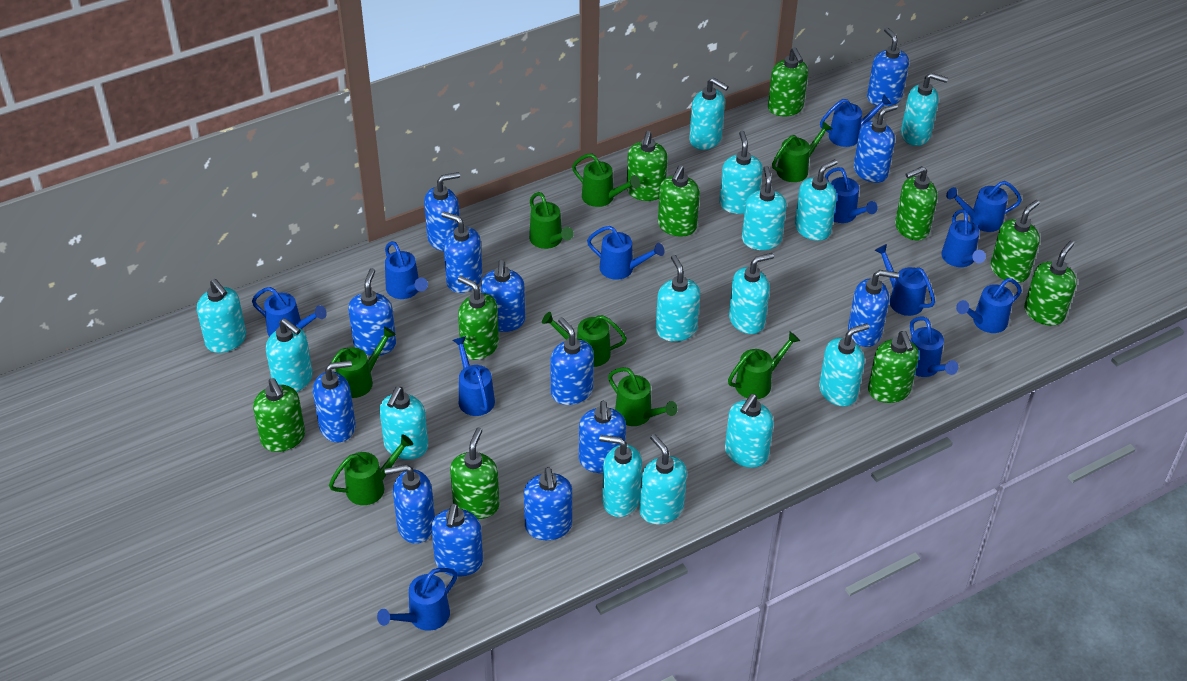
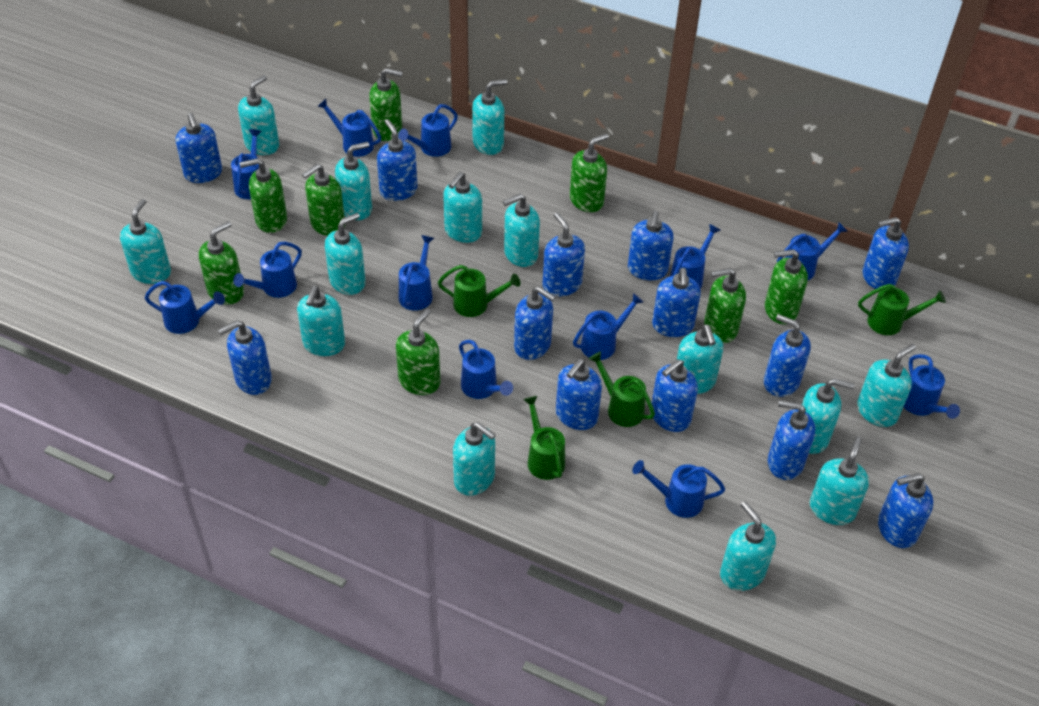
green soap dispenser: 10 -> 8
green watering can: 8 -> 4

